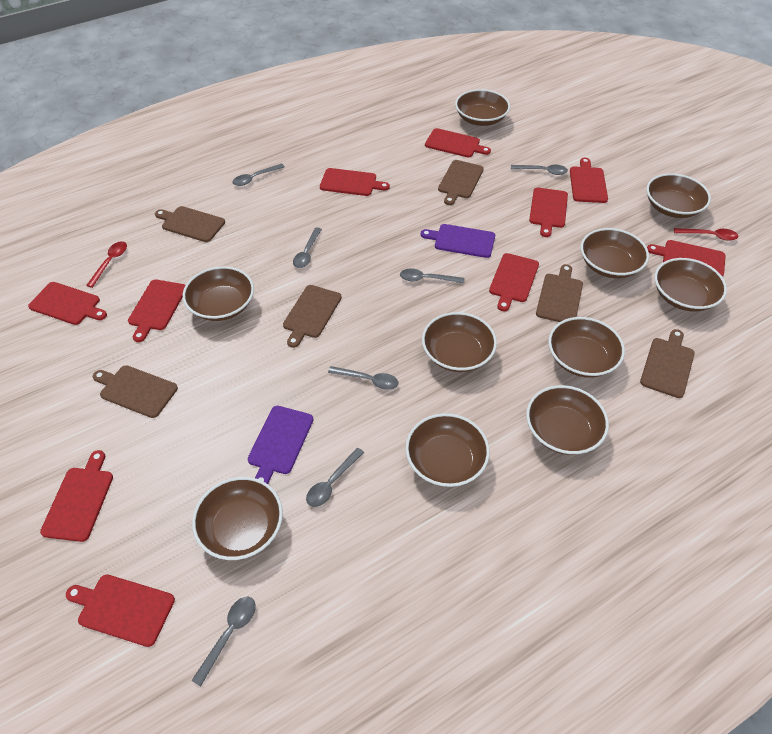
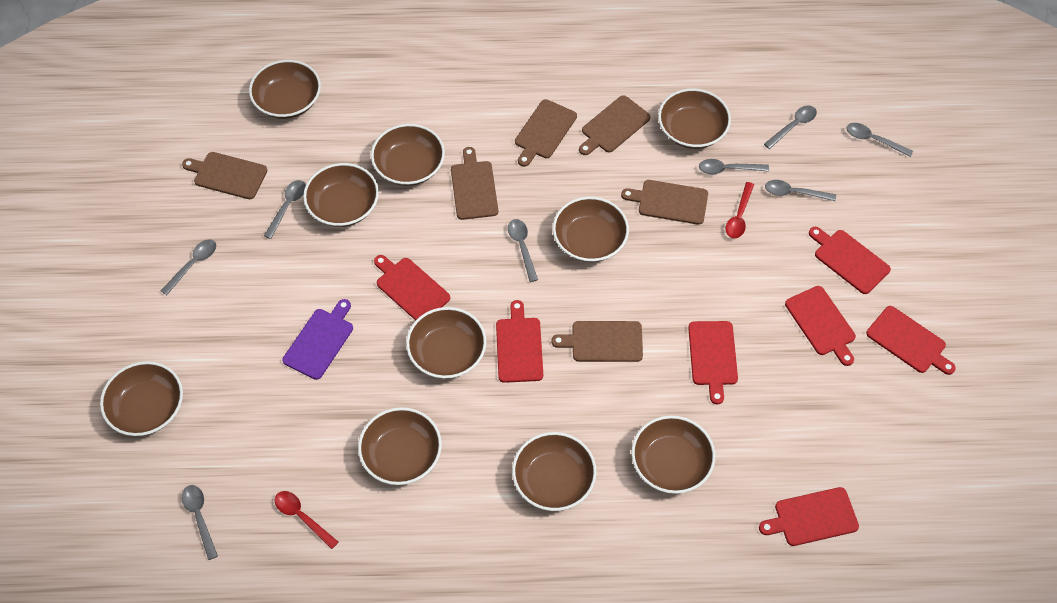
grey spoon: 7 -> 8
purple cutting board: 2 -> 1
red cutting board: 10 -> 7

